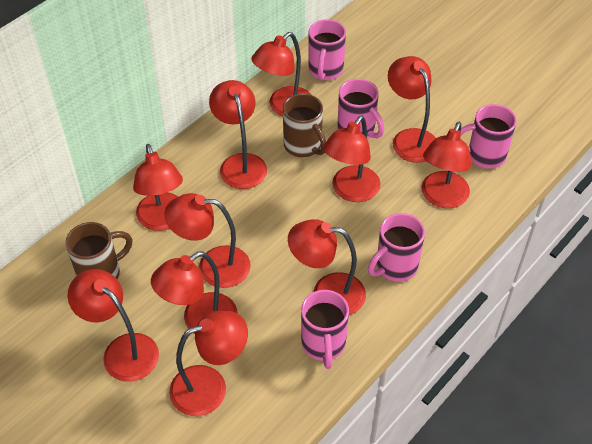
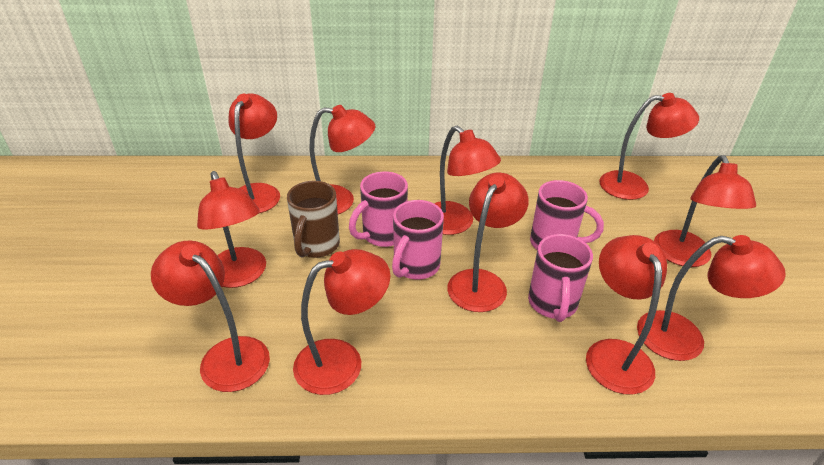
brown mug: 2 -> 1
pink mug: 5 -> 4

